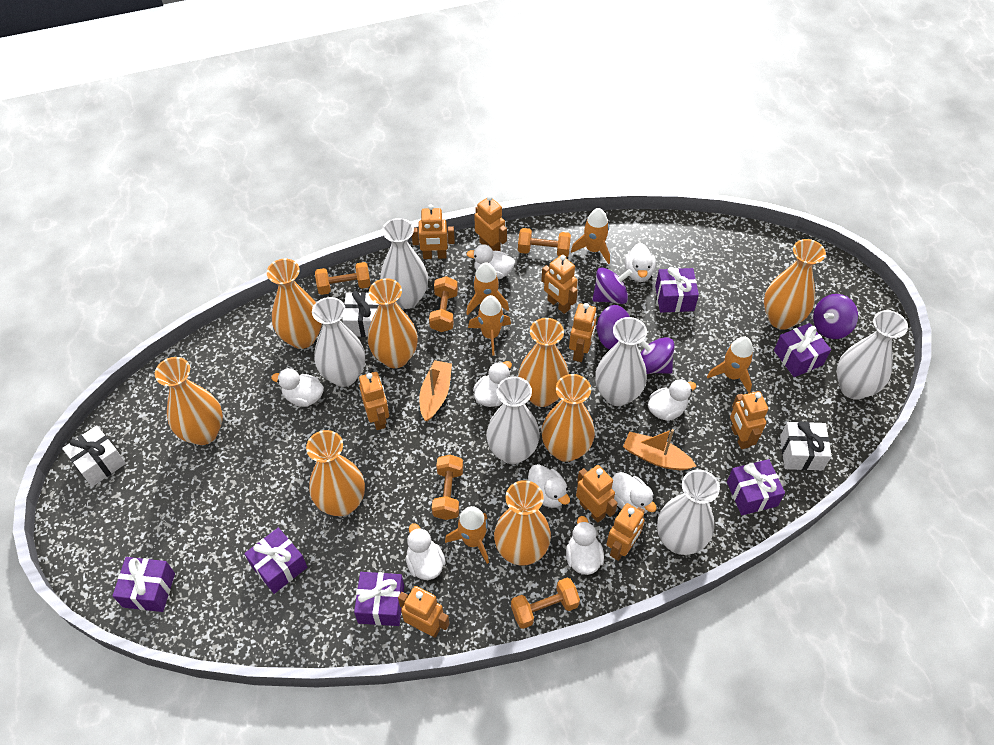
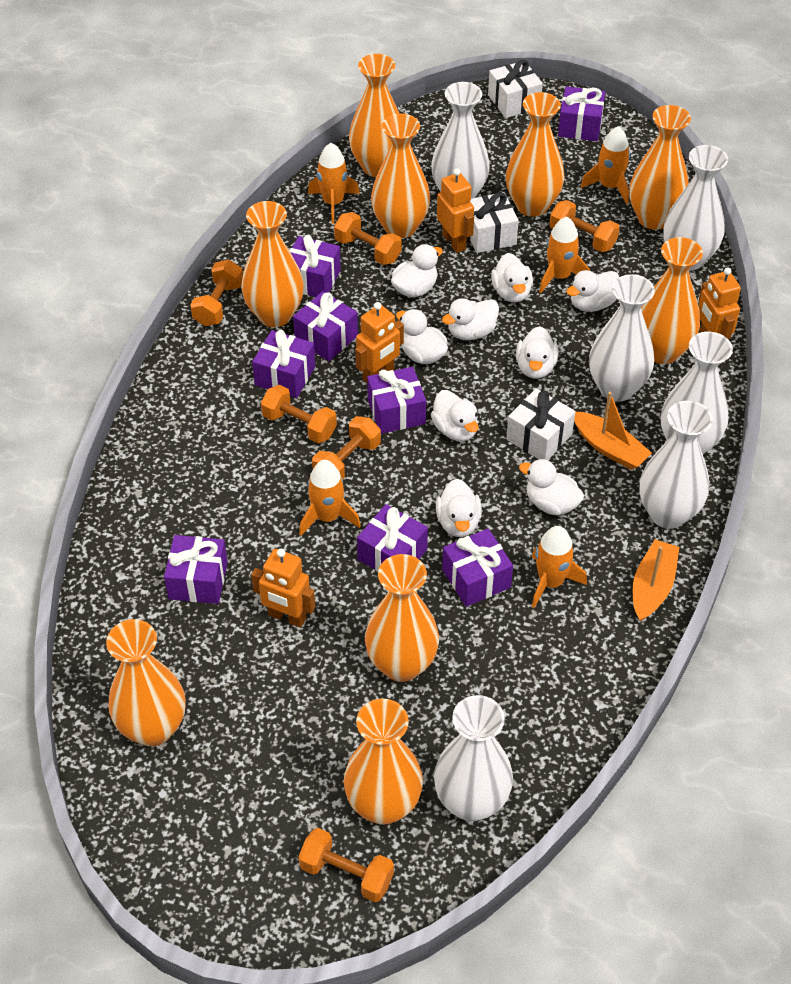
orange dumbbell: 5 -> 6
orange robot: 9 -> 4
orange vase: 8 -> 9
purple gift: 6 -> 8
purple spinning top: 4 -> 0

